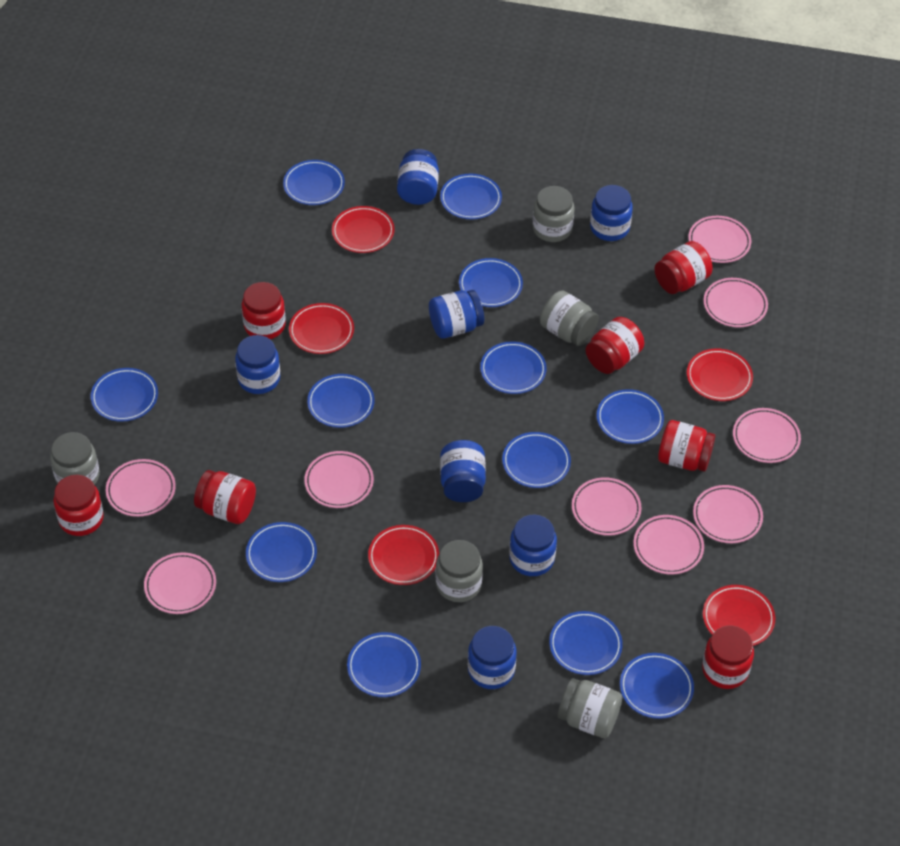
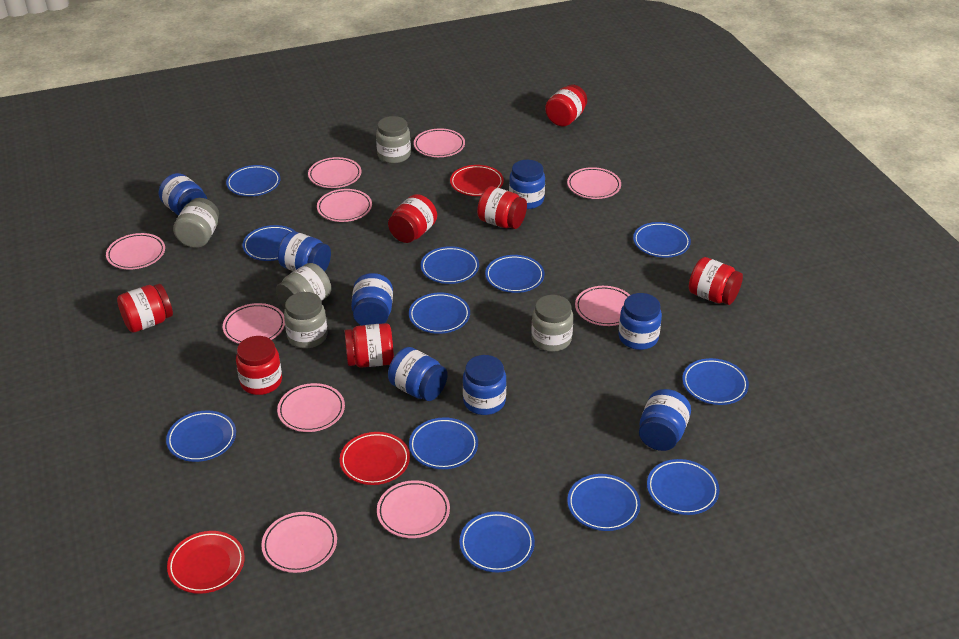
blue jar: 7 -> 8
pink plate: 9 -> 10
red plate: 5 -> 3

